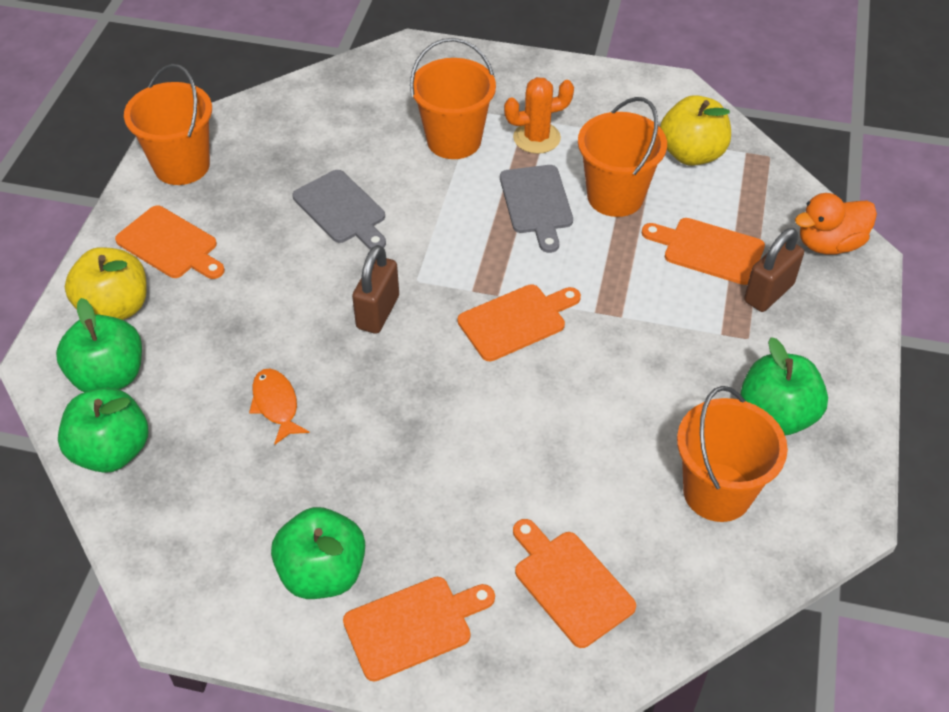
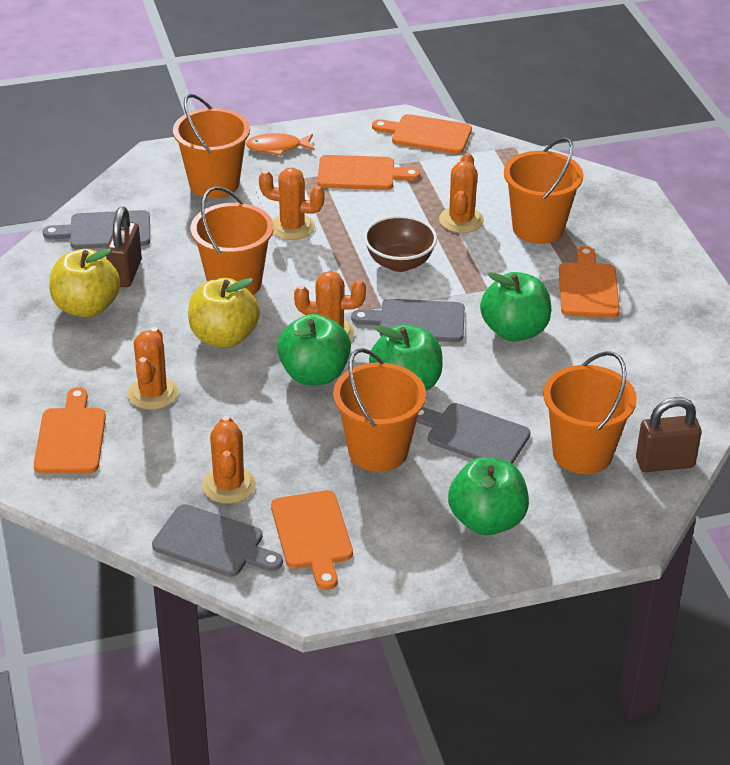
brown bowl: 0 -> 1
grey cutting board: 2 -> 4
orange bucket: 4 -> 5
orange cactus: 1 -> 5
orange duck: 1 -> 0

